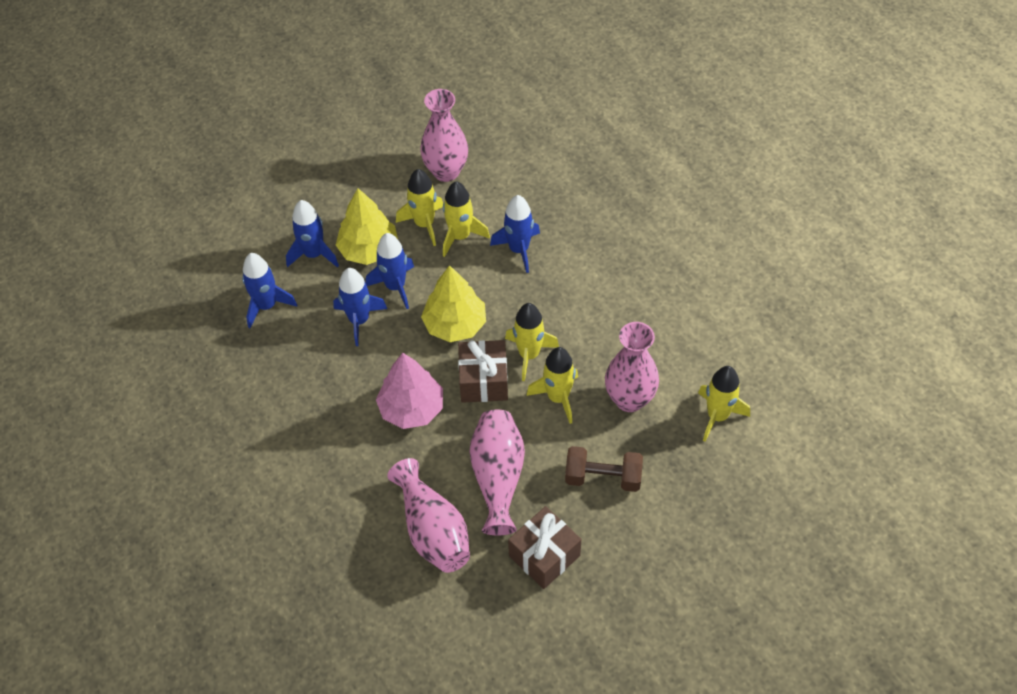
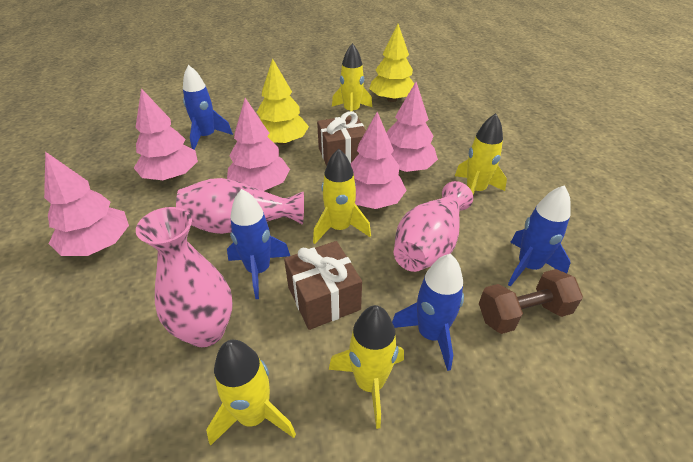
blue rocket: 5 -> 4
pink tree: 1 -> 5
pink vase: 4 -> 3

